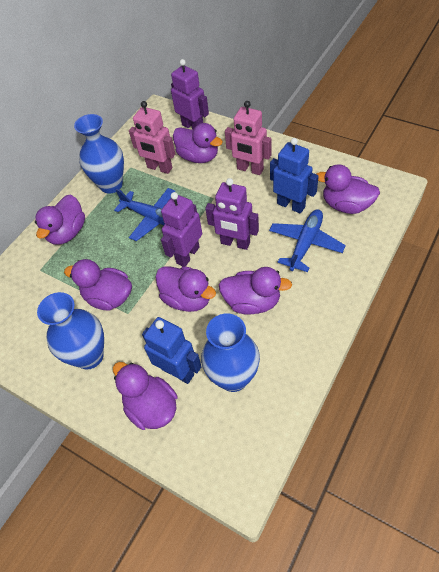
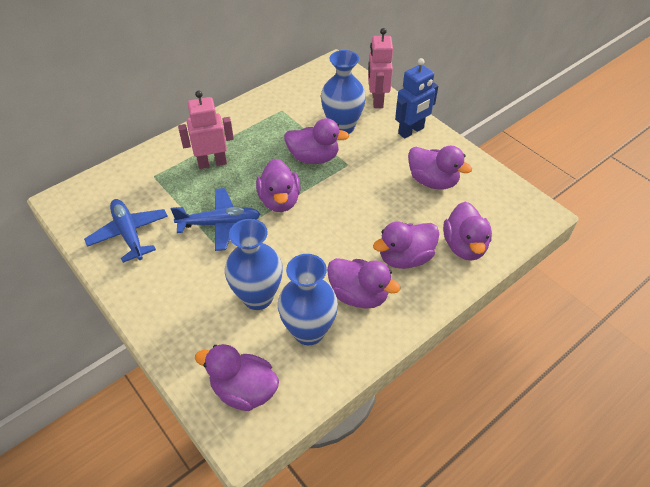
blue robot: 2 -> 1
purple robot: 3 -> 0

